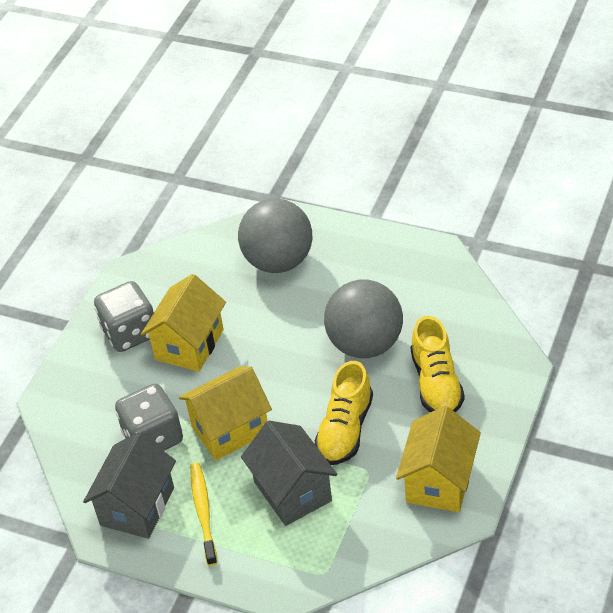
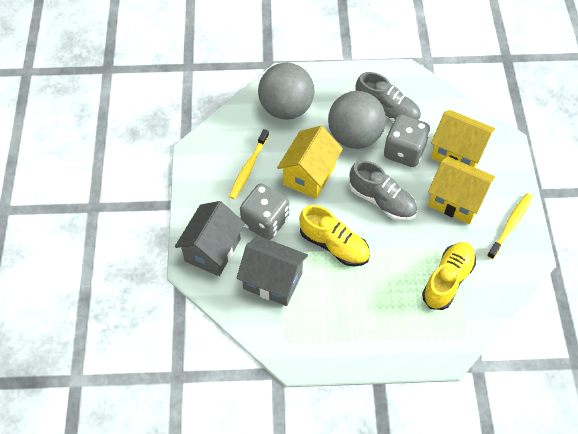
grey shoe: 0 -> 2
yellow toothbrush: 1 -> 2

